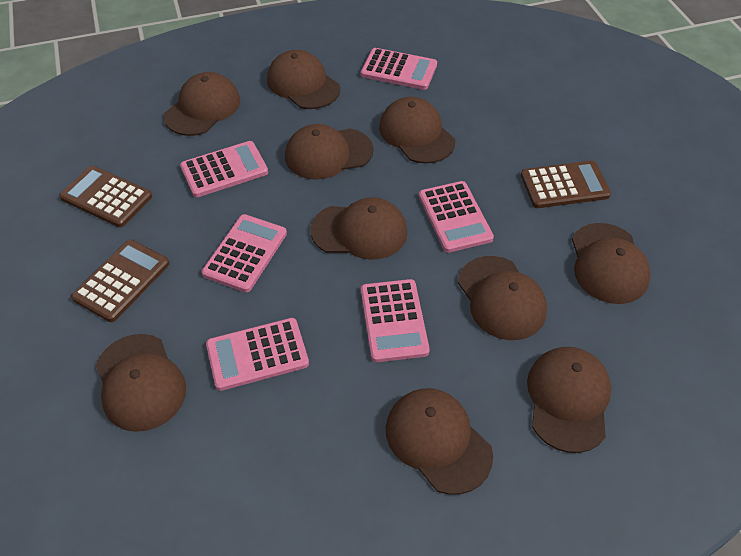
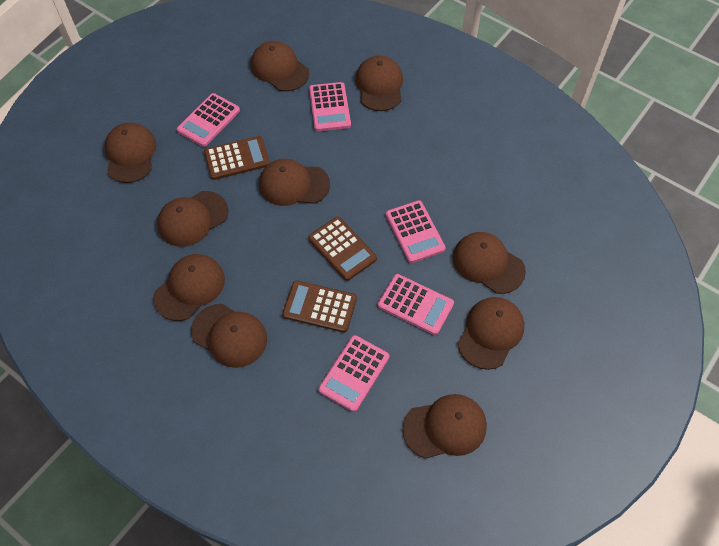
pink calculator: 6 -> 5

